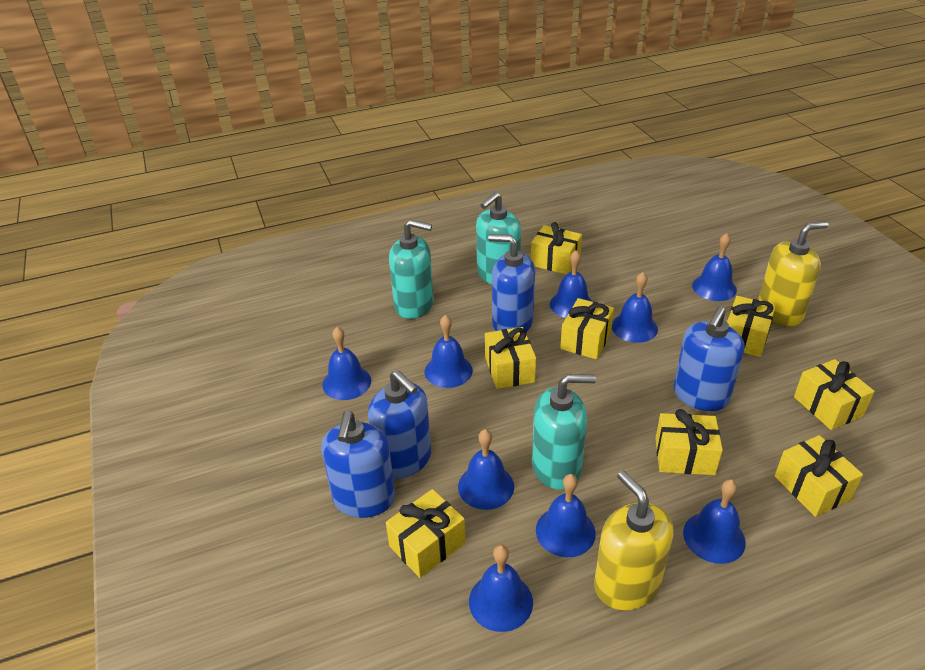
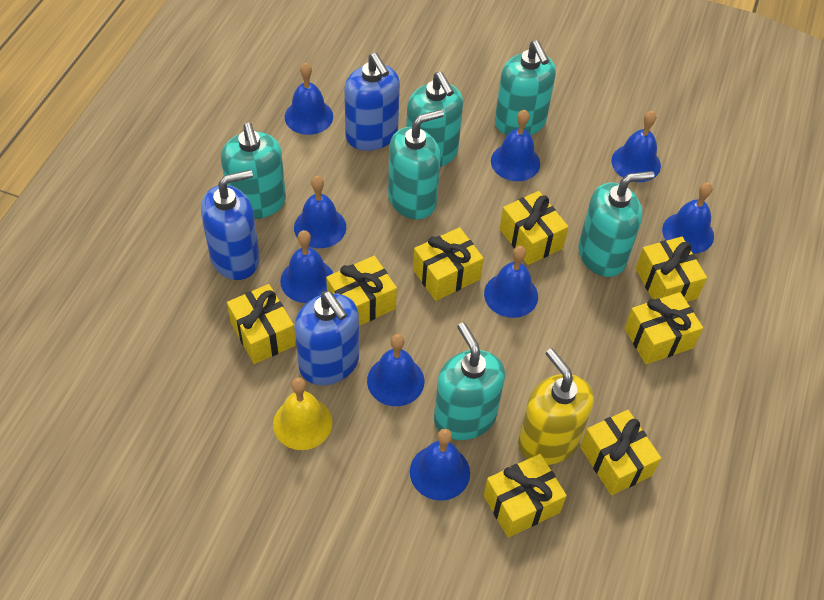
blue soap dispenser: 4 -> 3
turquoise soap dispenser: 3 -> 6
yellow bell: 0 -> 1
yellow soap dispenser: 2 -> 1

